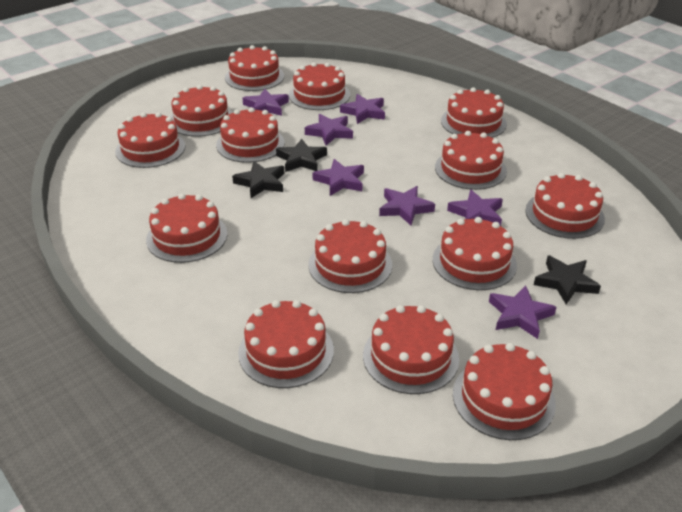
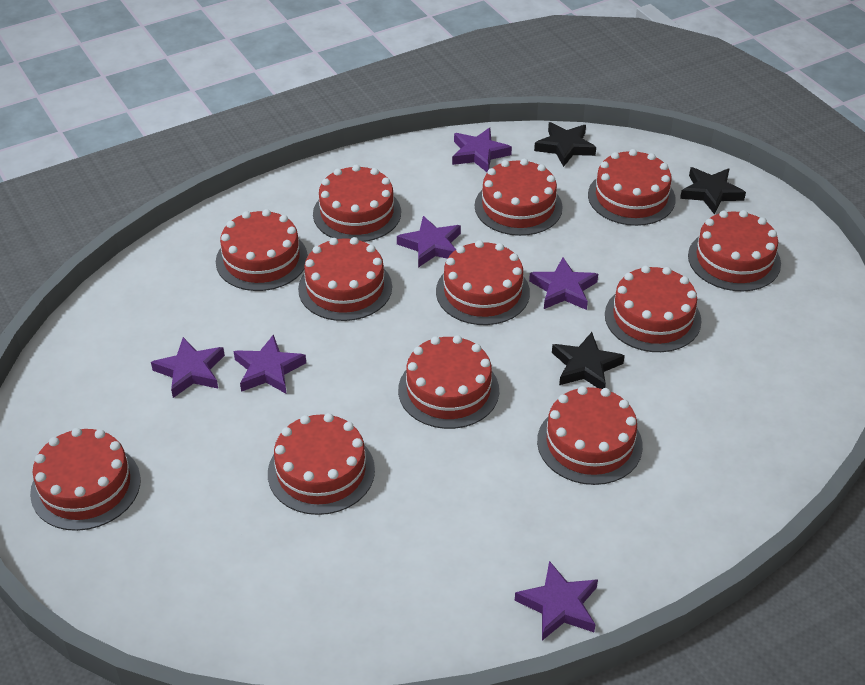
purple star: 7 -> 6
red cake: 14 -> 12

